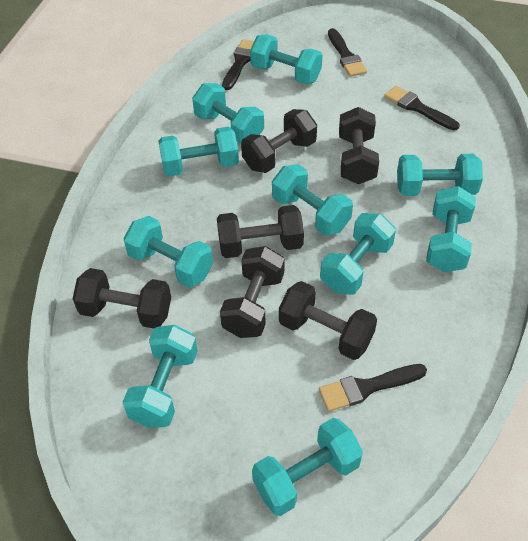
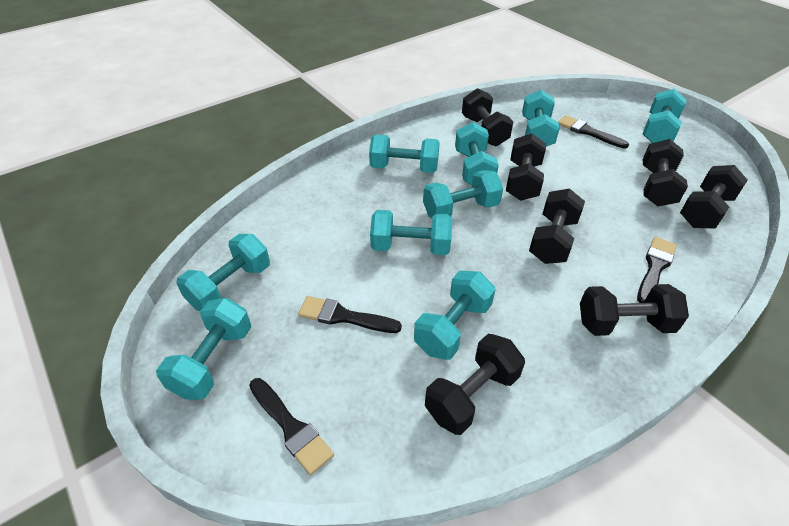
black dumbbell: 6 -> 7
turquoise dumbbell: 10 -> 9

